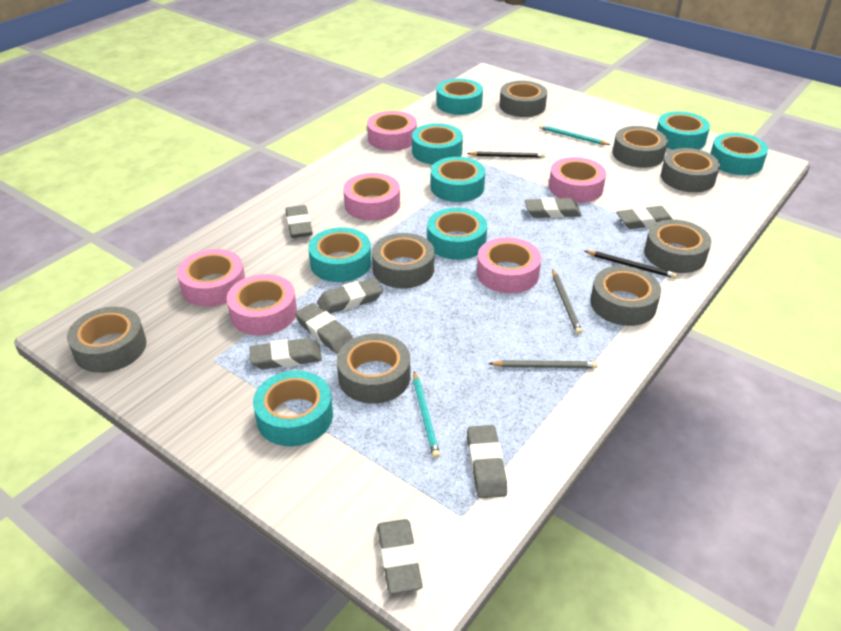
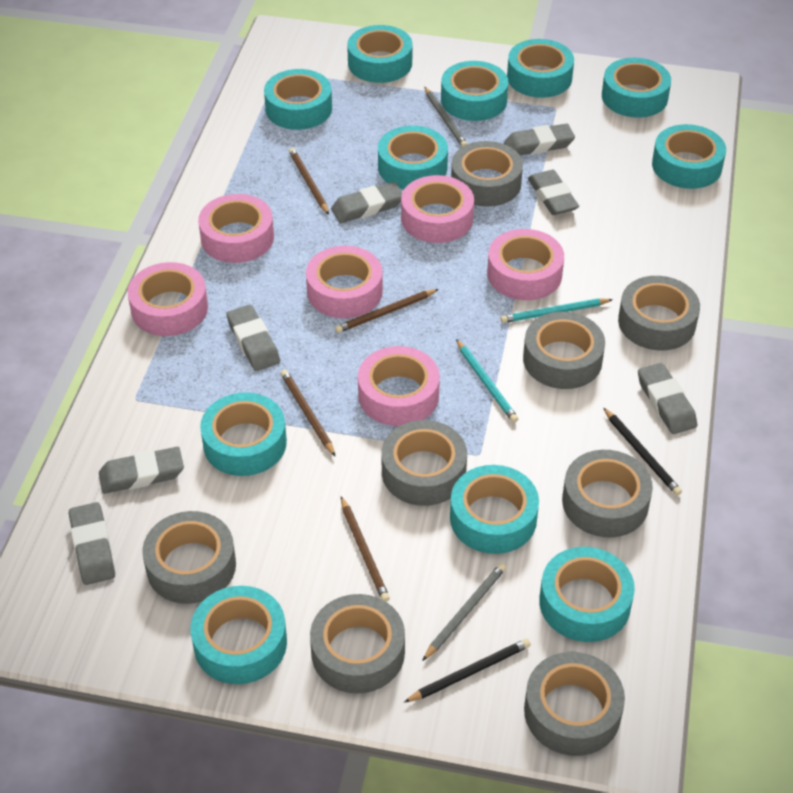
brown pencil: 0 -> 4
grey eraser: 8 -> 7
turquoise tape: 8 -> 11

